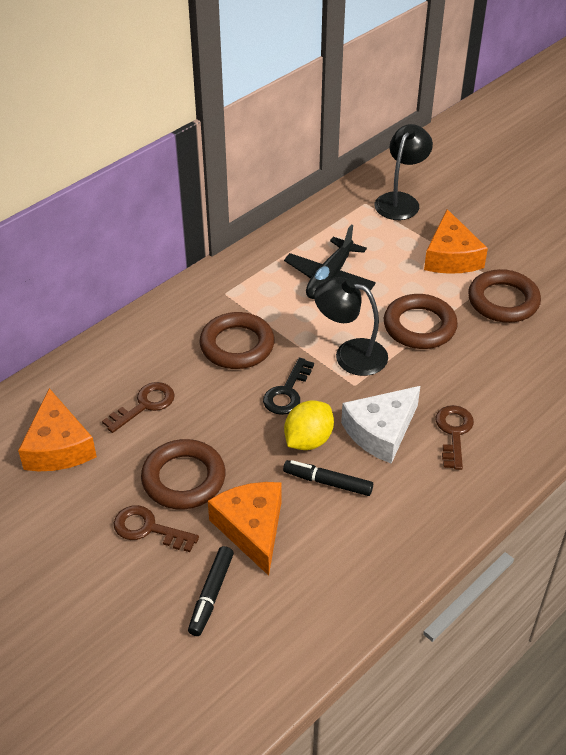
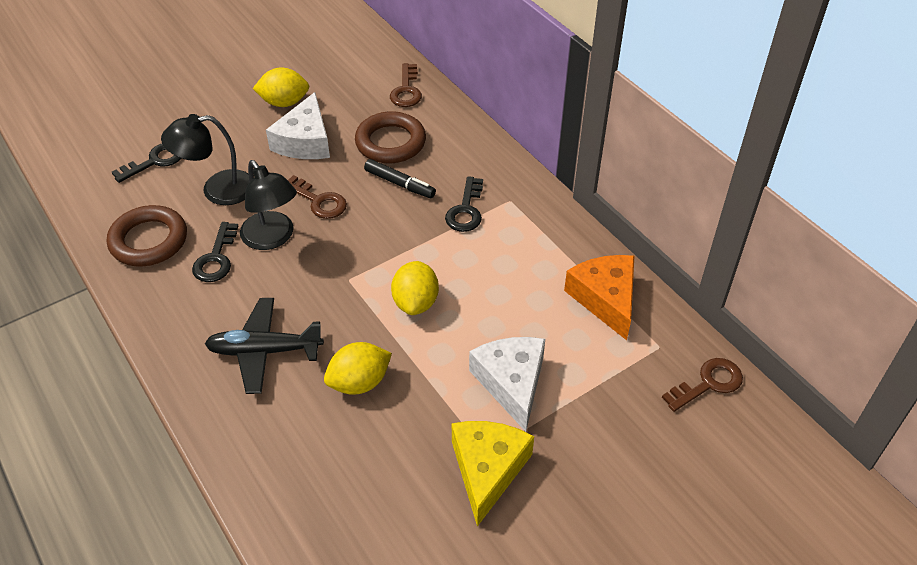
black key: 1 -> 3
black marker: 2 -> 1
brown ring: 4 -> 2
orange cheese: 3 -> 1
white cheese: 1 -> 2
yellow cheese: 0 -> 1
yellow lemon: 1 -> 3

